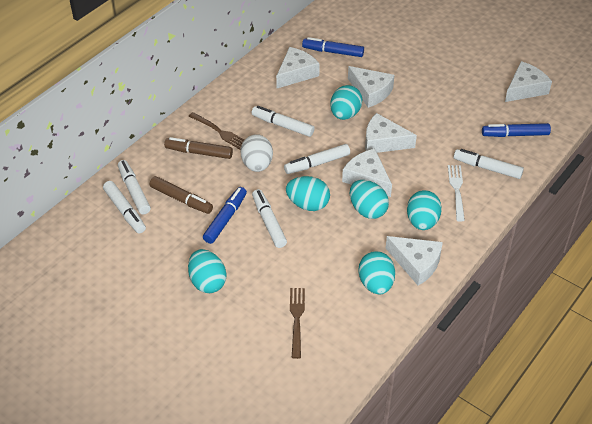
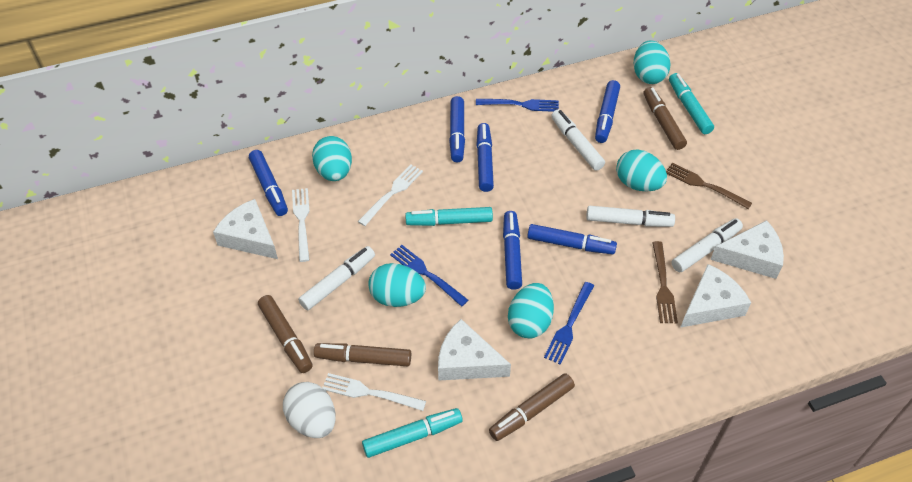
blue fork: 0 -> 3
blue marker: 3 -> 6
brown marker: 2 -> 4
turquoise egg: 6 -> 5
turquoise marker: 0 -> 3
white cheese: 6 -> 4
white fork: 1 -> 3
white marker: 6 -> 4

